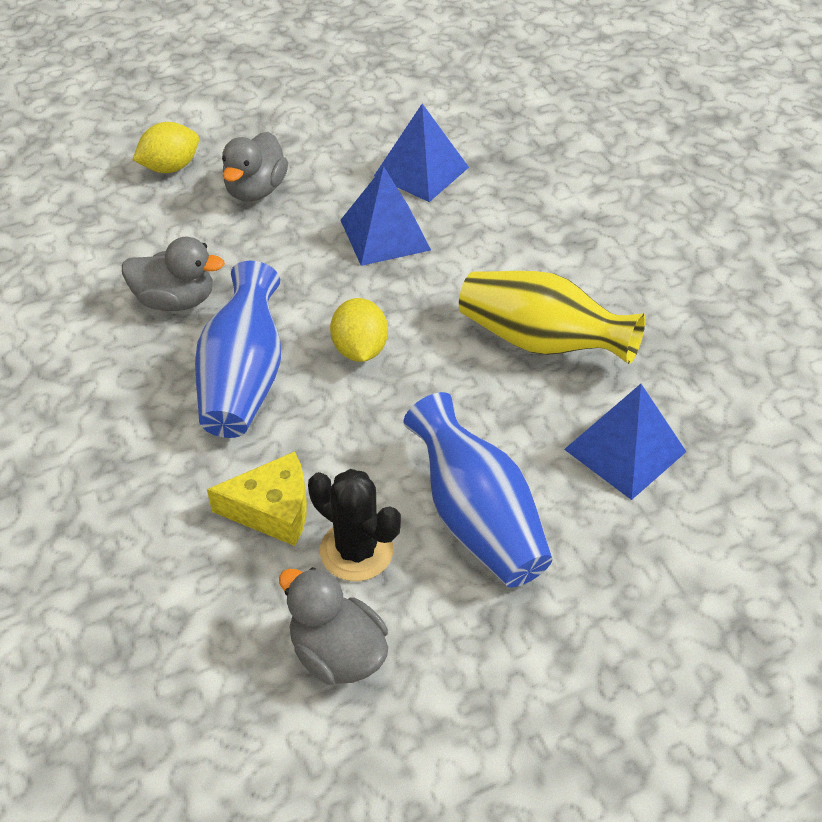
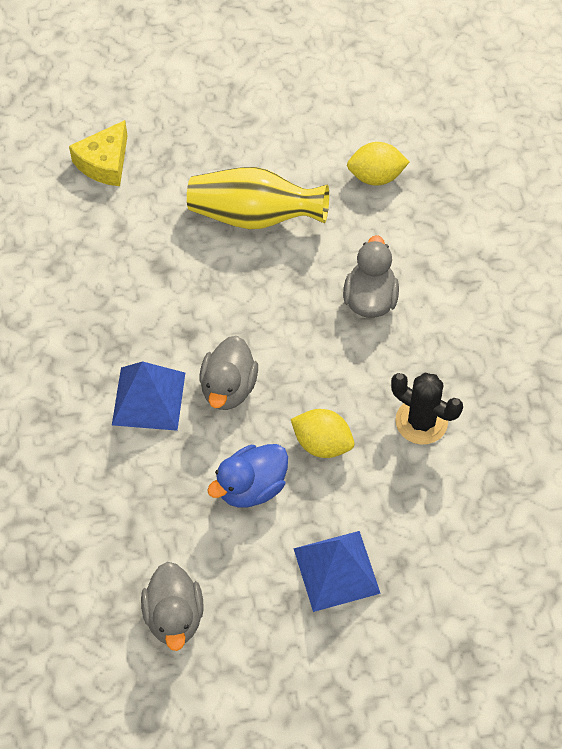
blue duck: 0 -> 1
blue pyramid: 3 -> 2
blue vase: 2 -> 0

